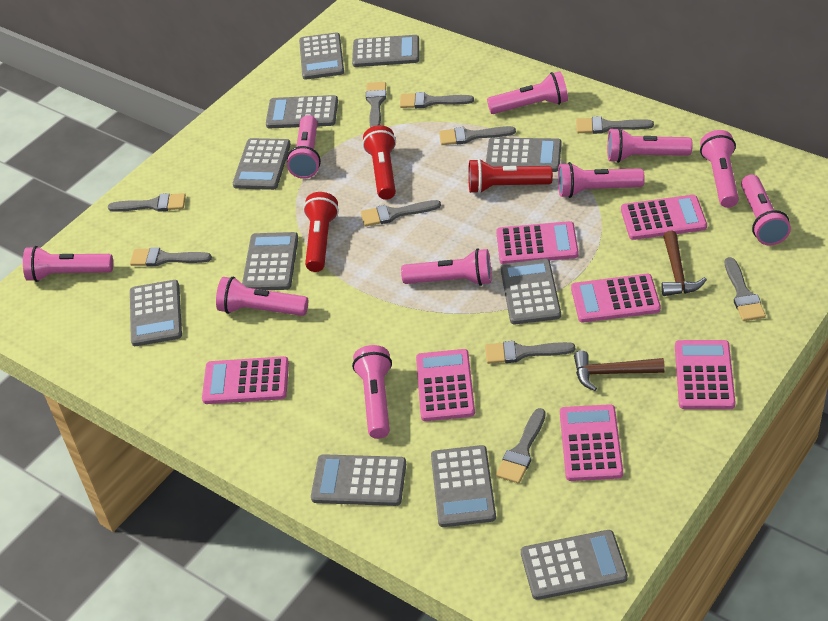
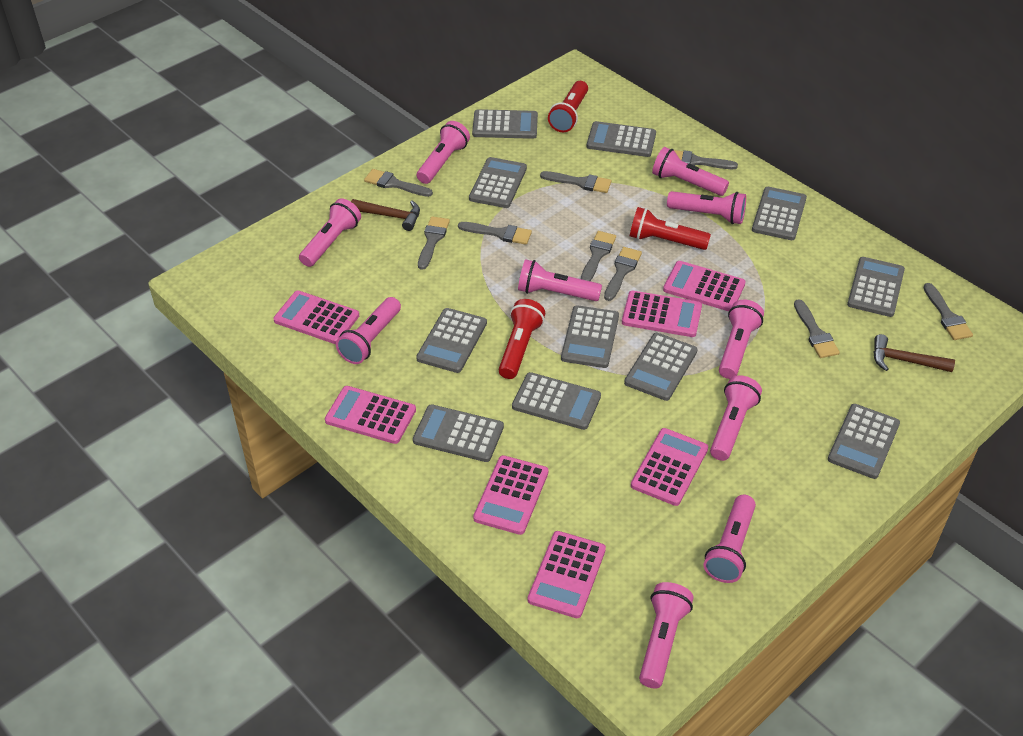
grey brush: 10 -> 9

